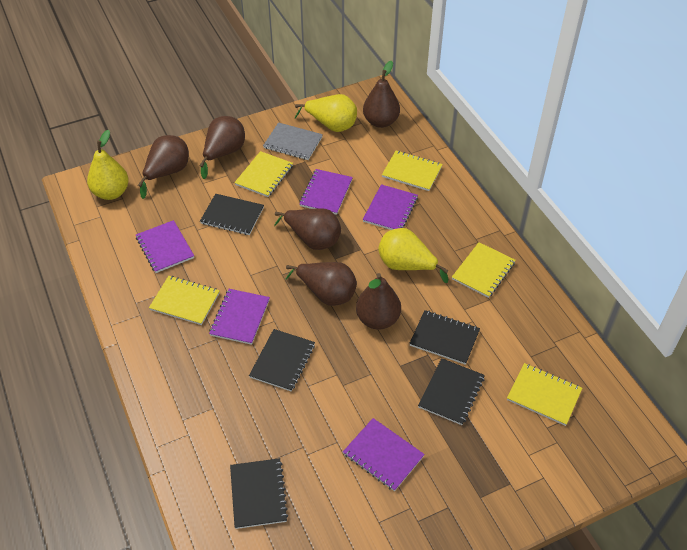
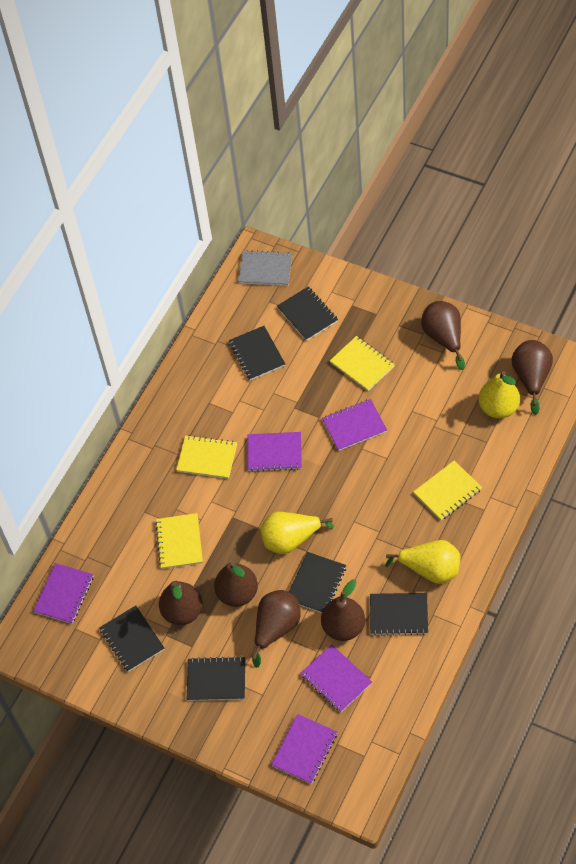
black notebook: 5 -> 6
yellow notebook: 5 -> 4

